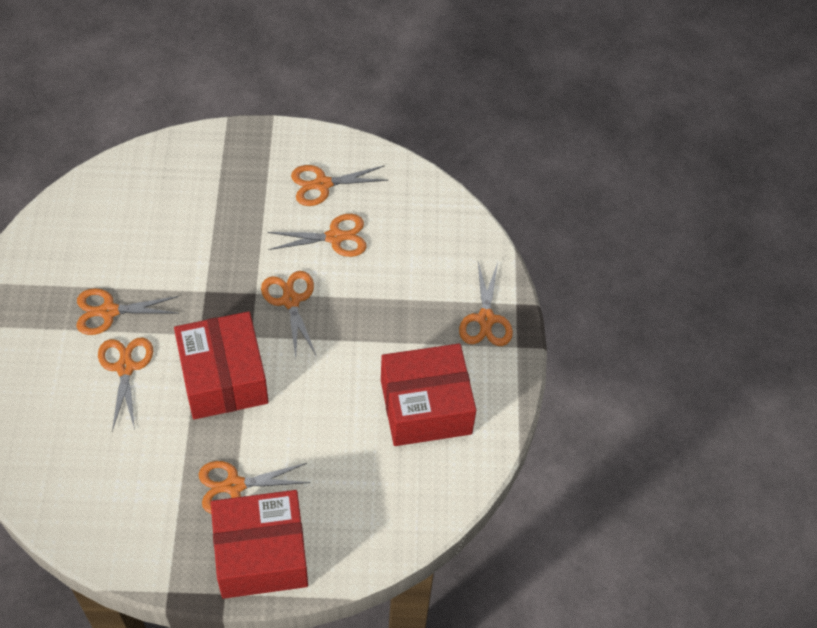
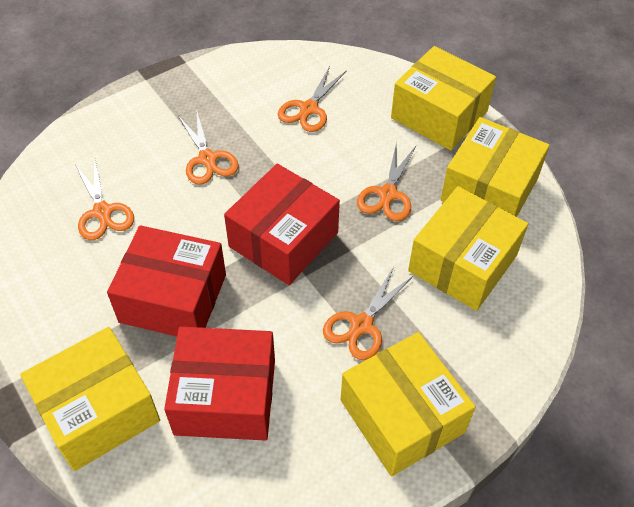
orange scissors: 7 -> 5
yellow box: 0 -> 5

